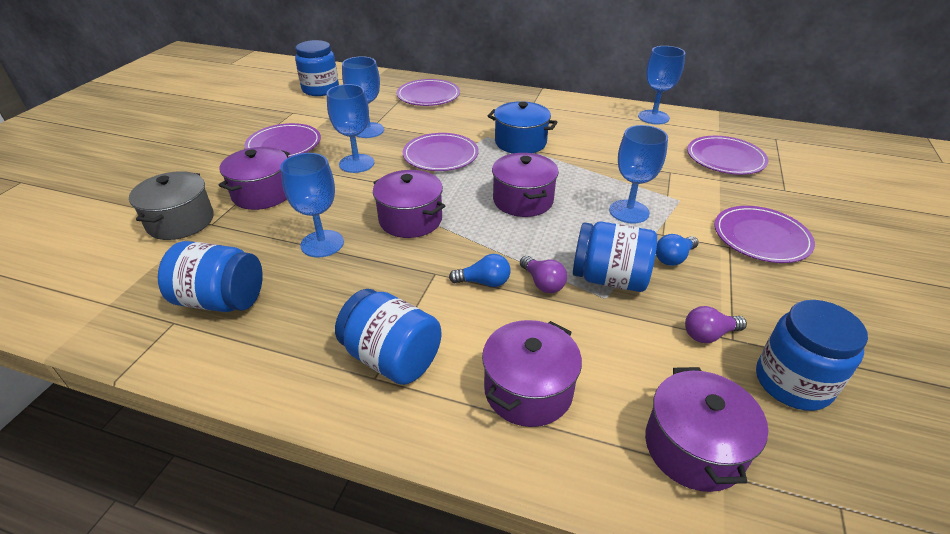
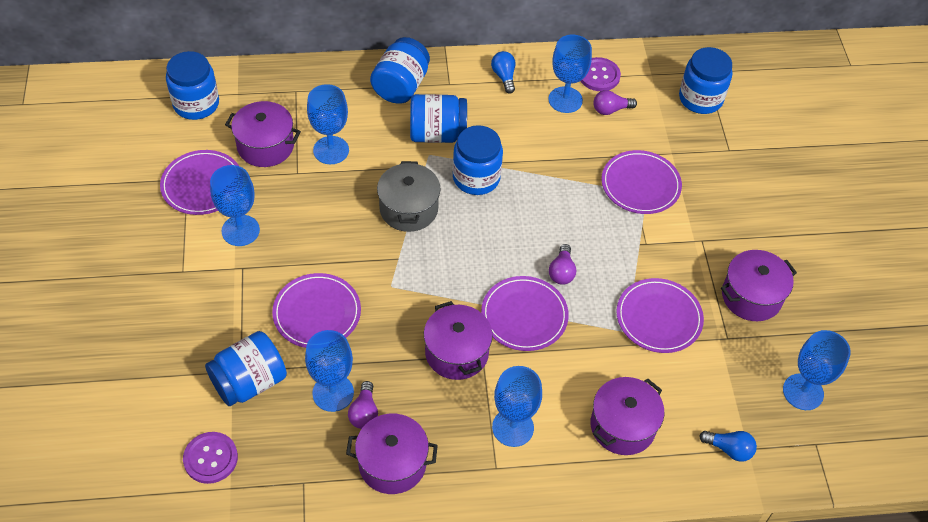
blue goblet: 5 -> 6
blue jar: 5 -> 6
blue pot: 1 -> 0
purple button: 0 -> 2
purple light bulb: 2 -> 3

